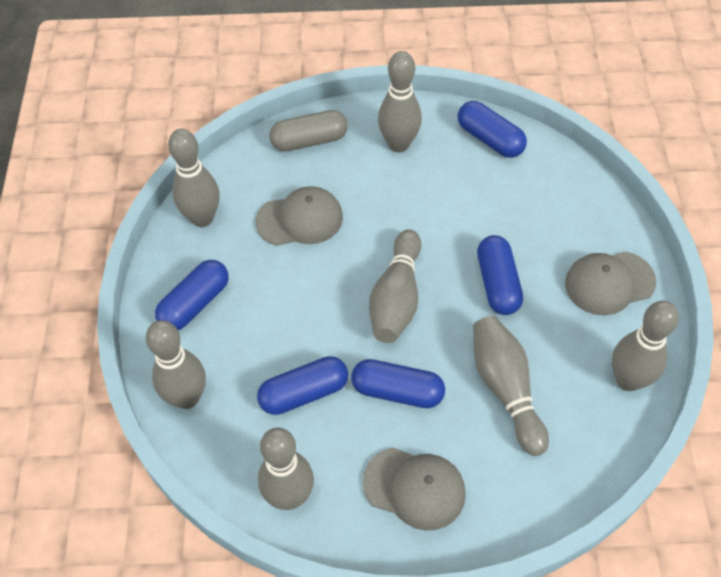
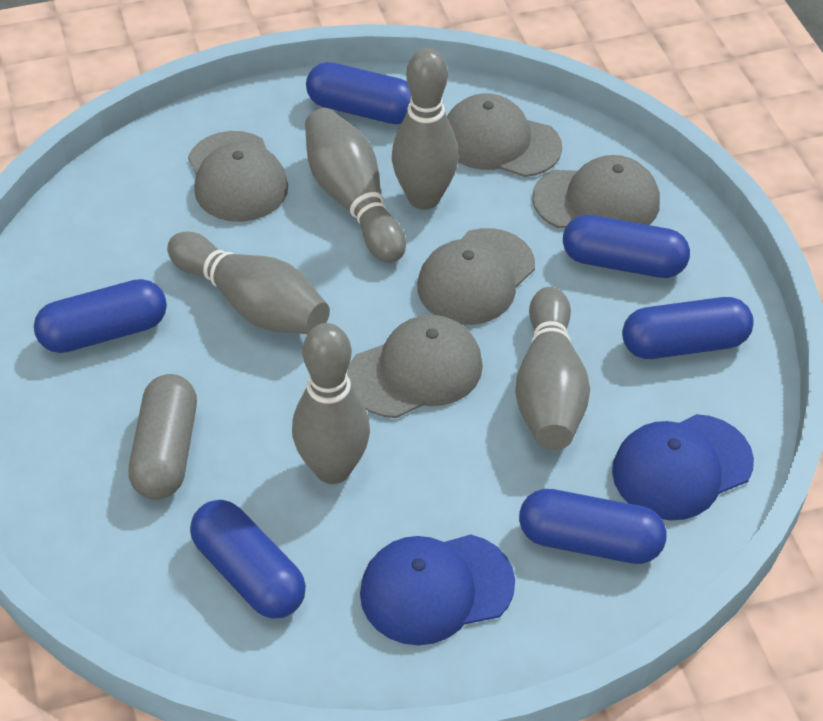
blue cap: 0 -> 2
blue capsule: 5 -> 6
grey bowling pin: 7 -> 5
grey cap: 3 -> 5

